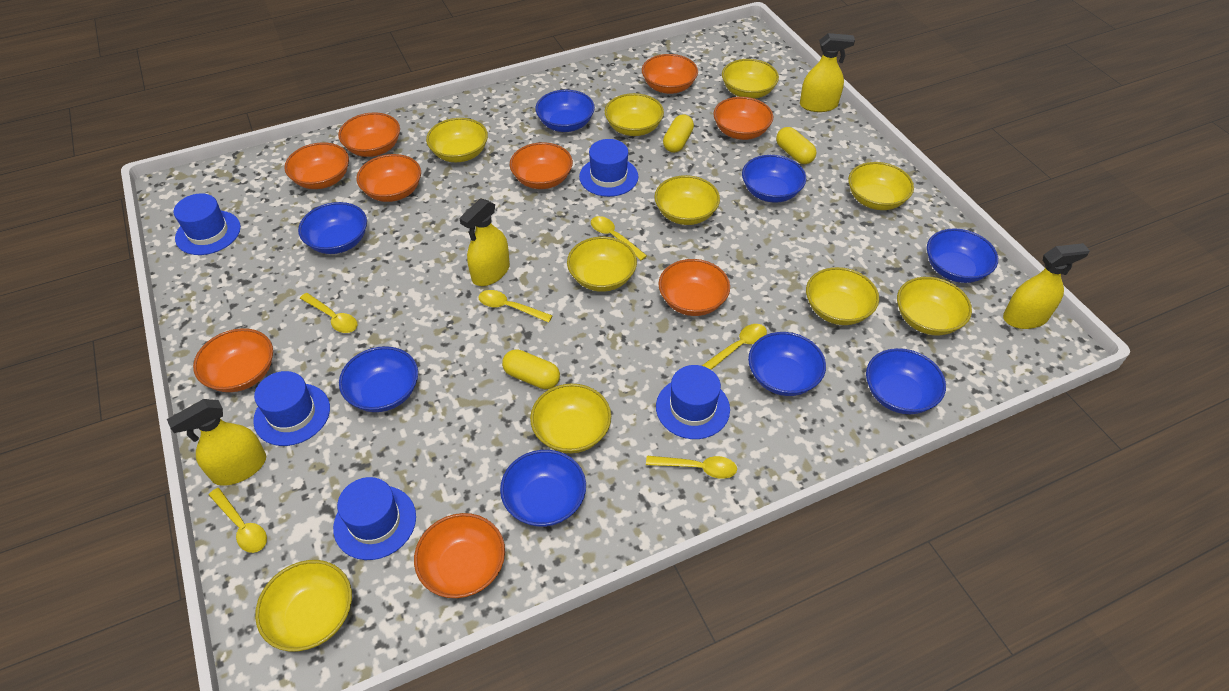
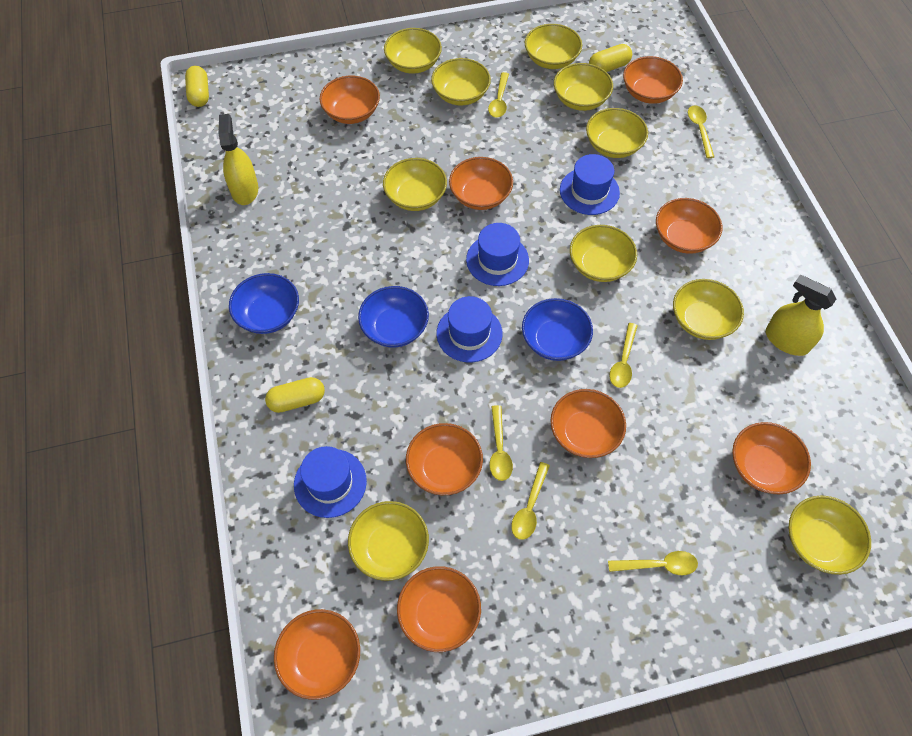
blue bowl: 8 -> 3
blue hat: 5 -> 4
yellow spray bottle: 4 -> 2

